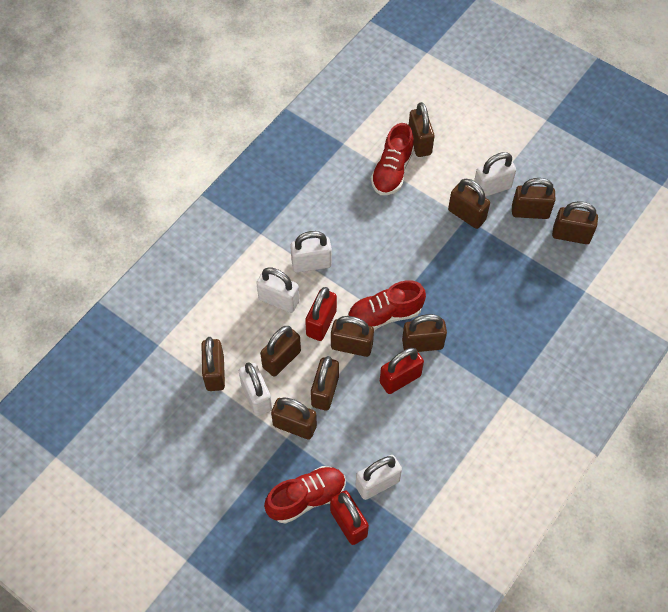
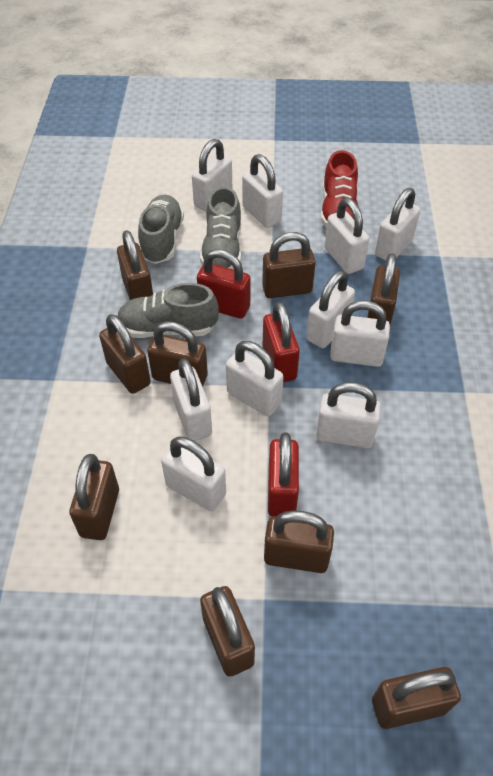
brown padlock: 10 -> 9
grey shoe: 0 -> 3
red shoe: 3 -> 1
white padlock: 5 -> 10

